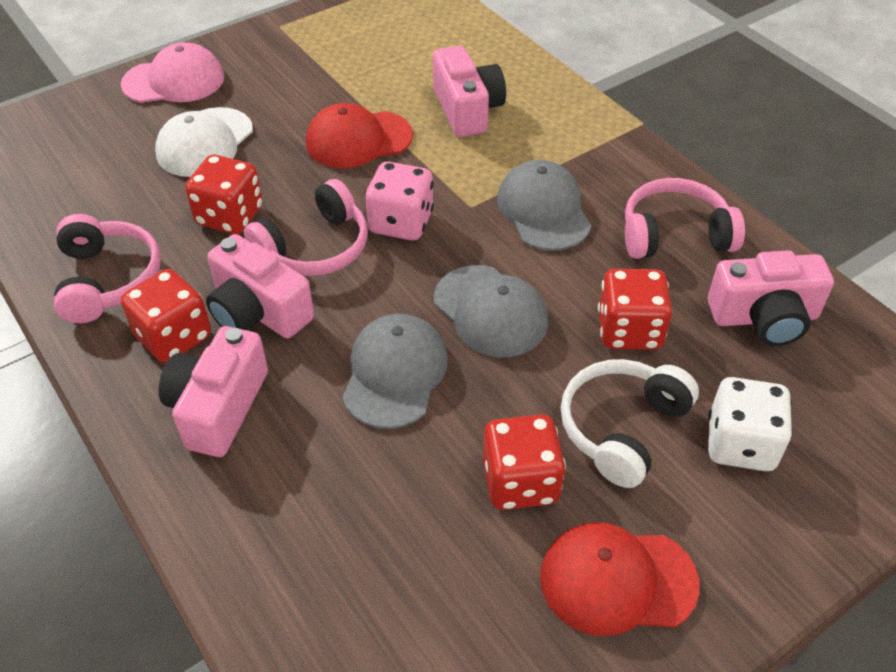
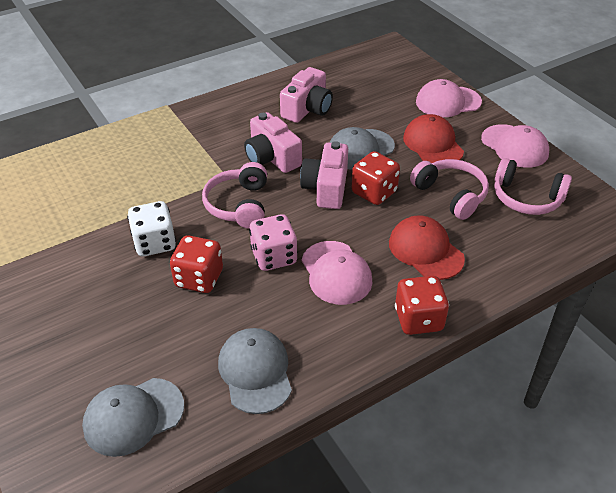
pink camera: 4 -> 3
pink cap: 1 -> 3
red dice: 4 -> 3
white cap: 1 -> 0
white headphones: 1 -> 0

